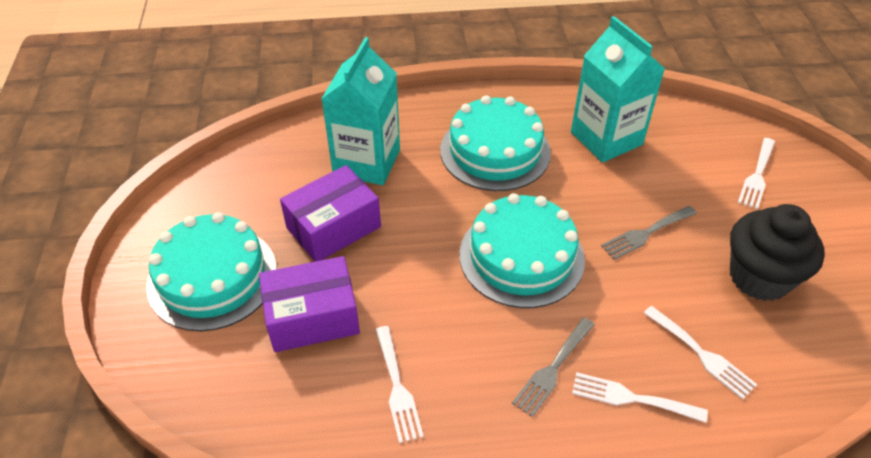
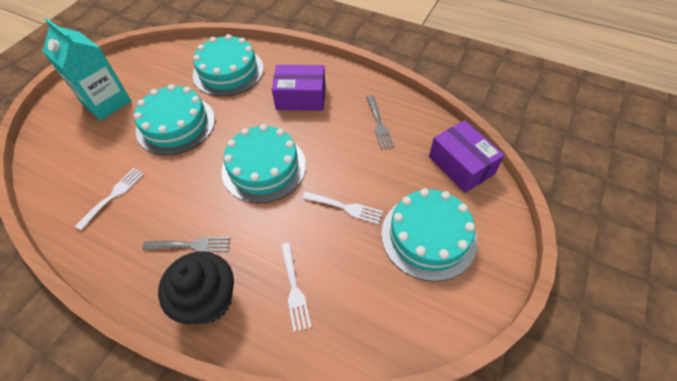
turquoise cake: 3 -> 4
turquoise carton: 2 -> 1
white fork: 4 -> 3

